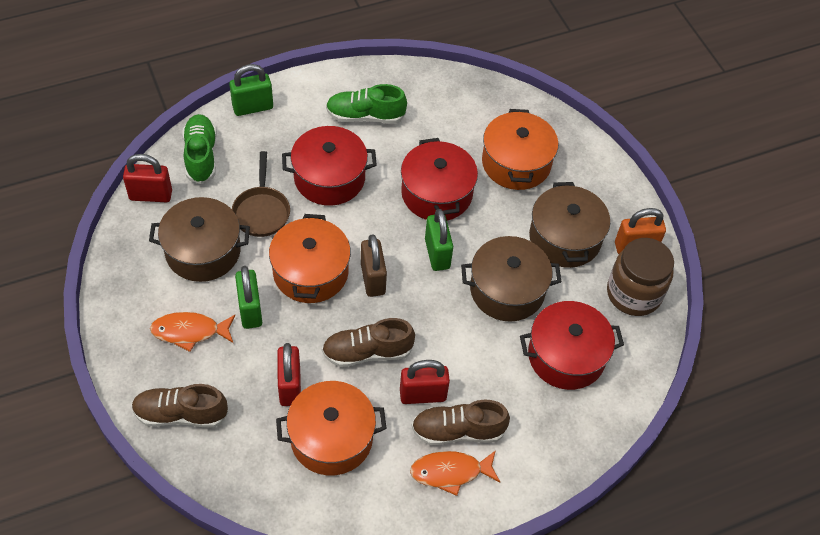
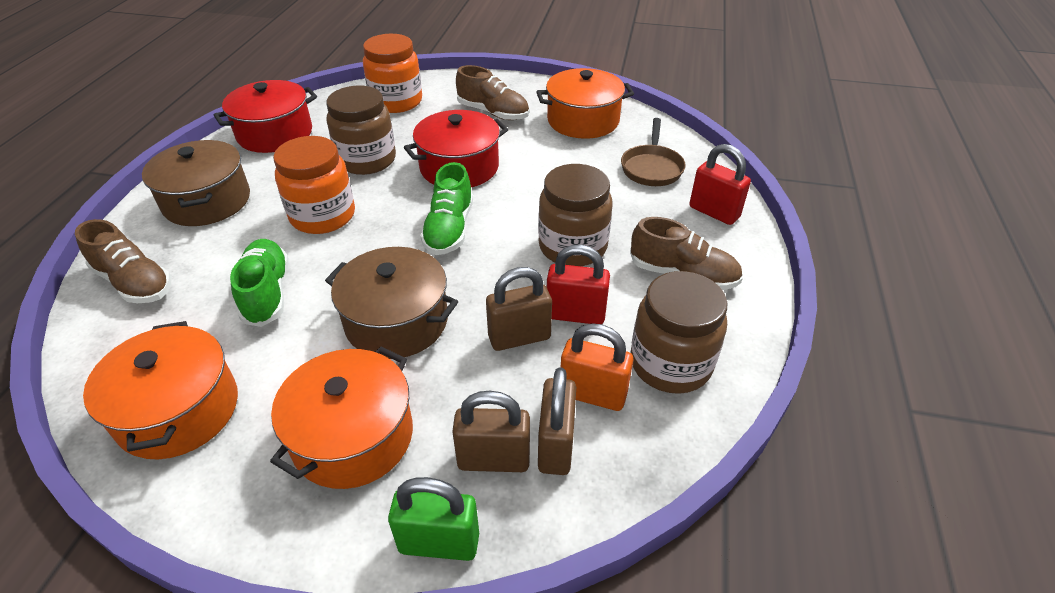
brown jar: 1 -> 3
brown padlock: 1 -> 3
brown pot: 3 -> 2
green padlock: 3 -> 1
orange fish: 2 -> 0
orange jar: 0 -> 2
red padlock: 3 -> 2
red pot: 3 -> 2

